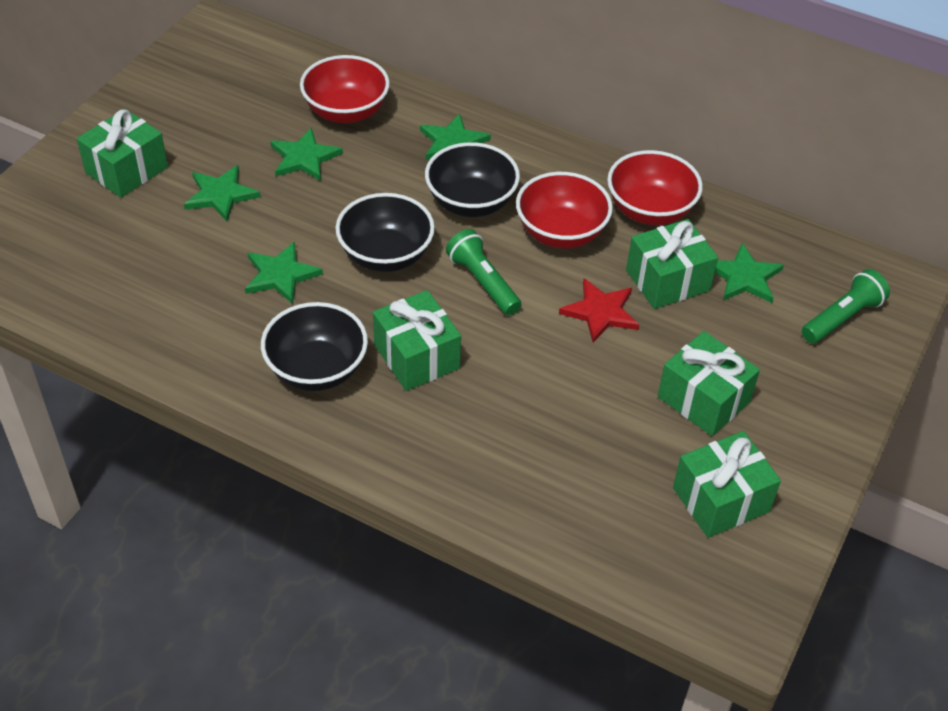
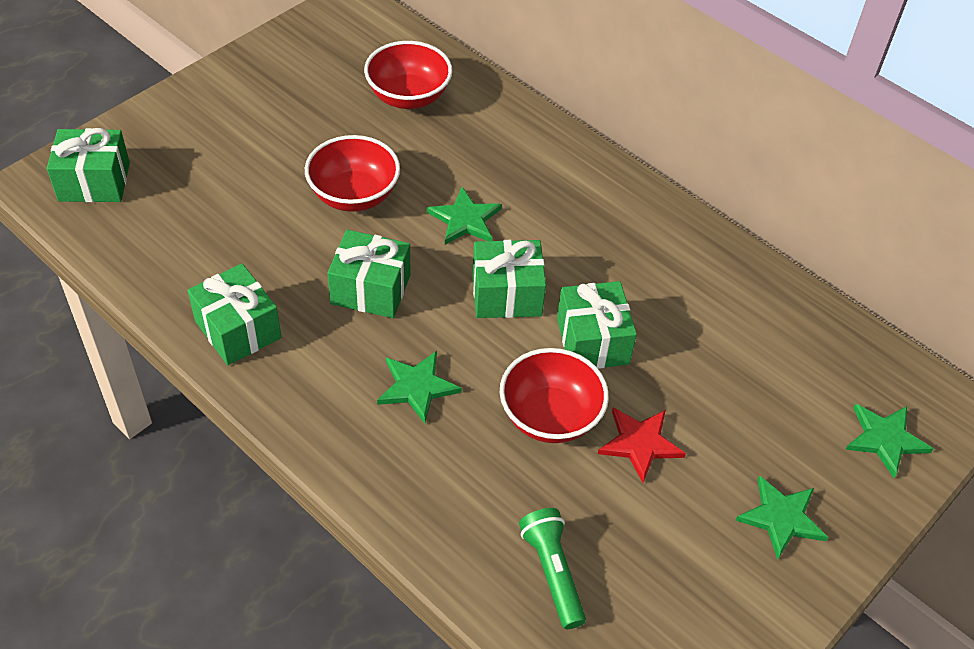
black bowl: 3 -> 0
green flashlight: 2 -> 1
green star: 5 -> 4

